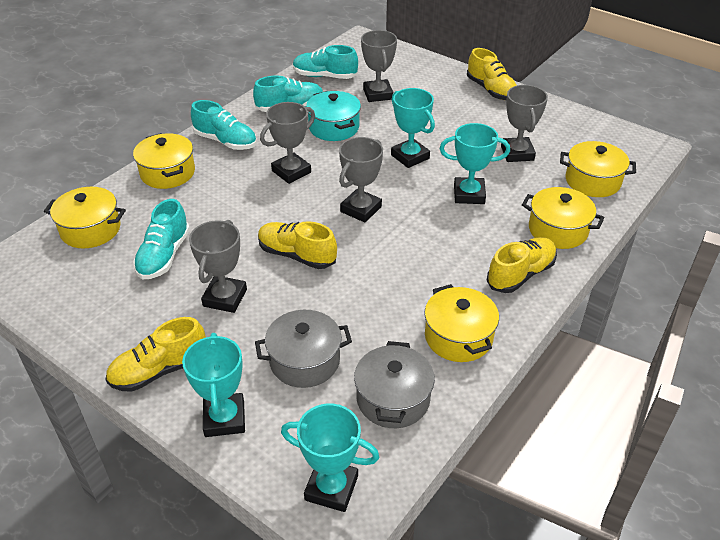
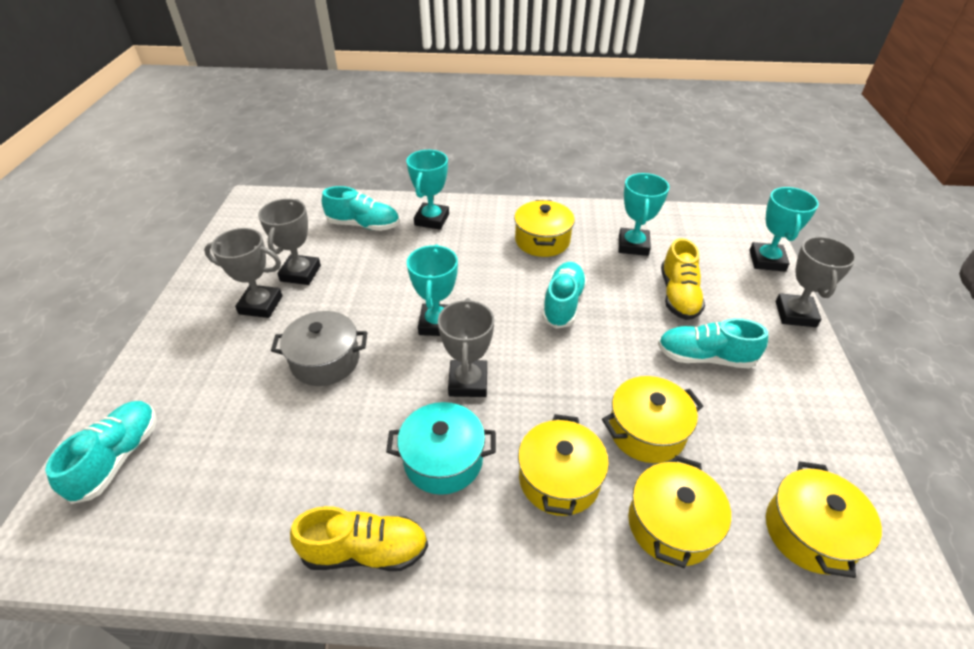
grey pot: 2 -> 1
grey trophy: 5 -> 4
yellow shoe: 4 -> 2

